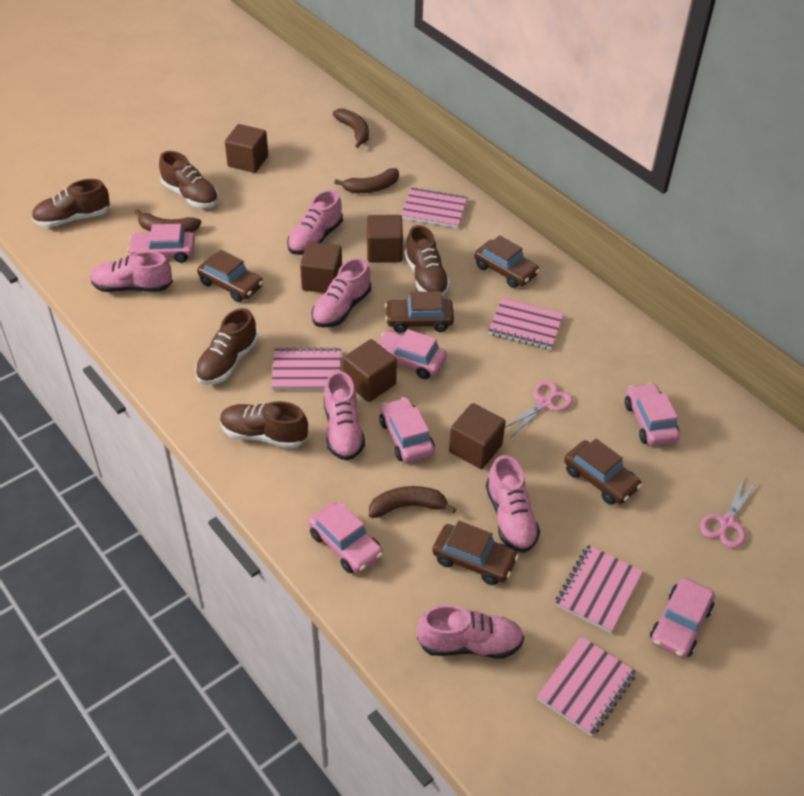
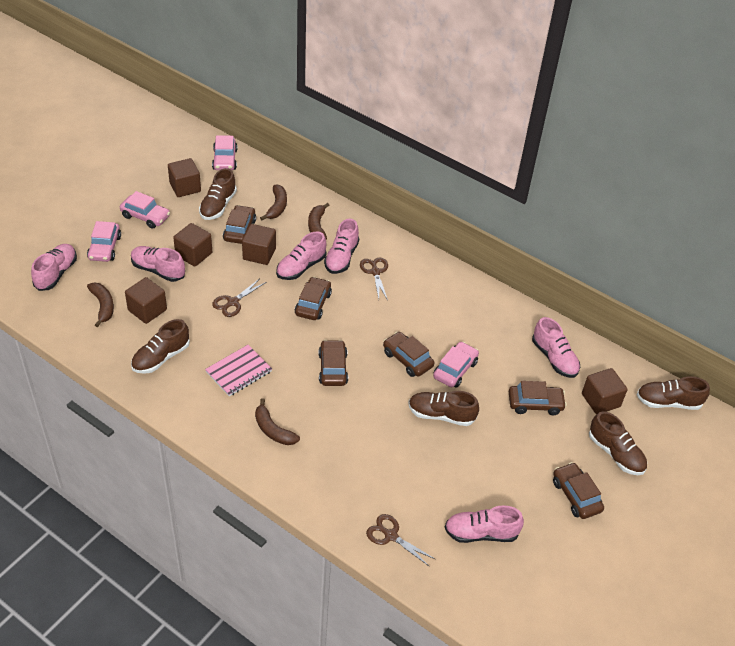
brown car: 5 -> 6
brown scissors: 0 -> 3
pink car: 6 -> 4
pink notebook: 5 -> 1
pink scissors: 2 -> 0

